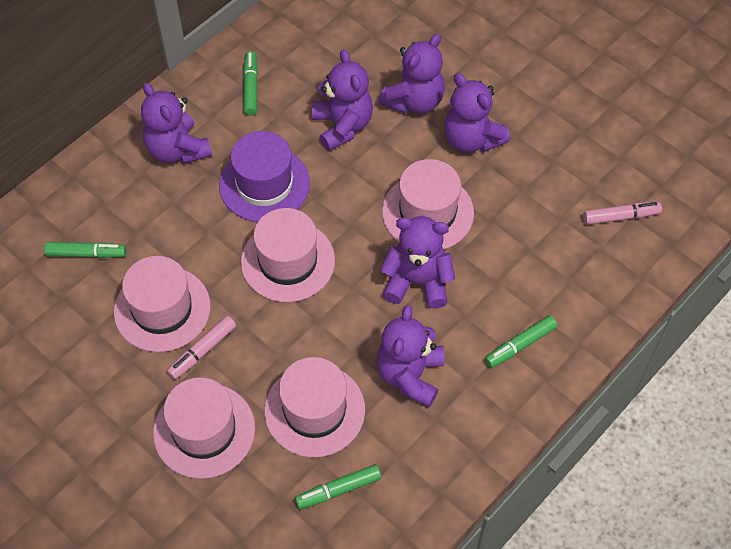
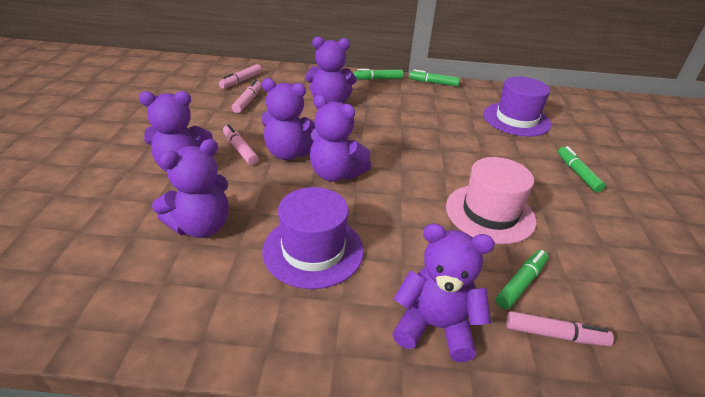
pink hat: 5 -> 1
pink marker: 2 -> 4
purple hat: 1 -> 2

